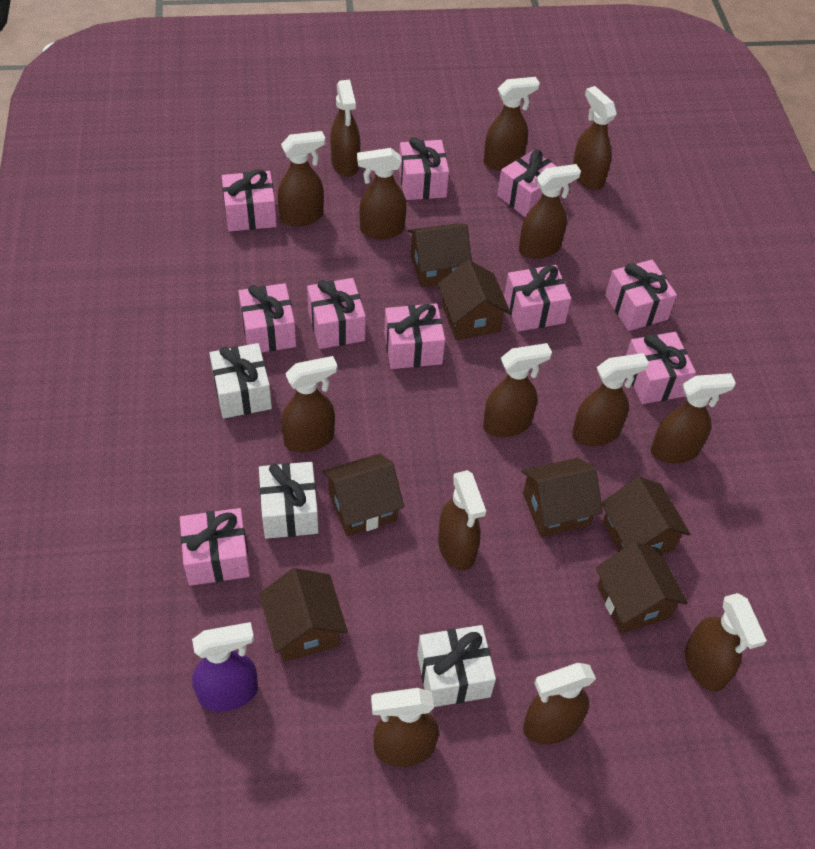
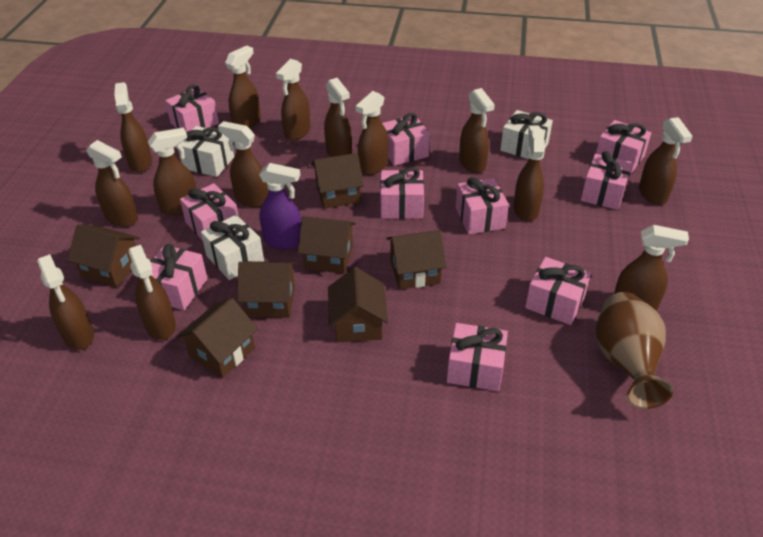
brown vase: 0 -> 1

